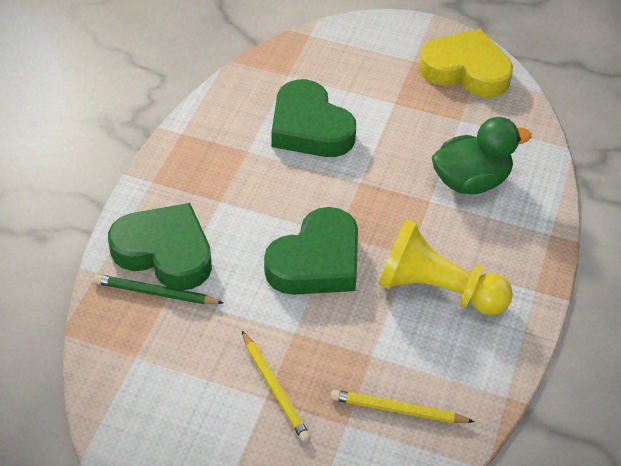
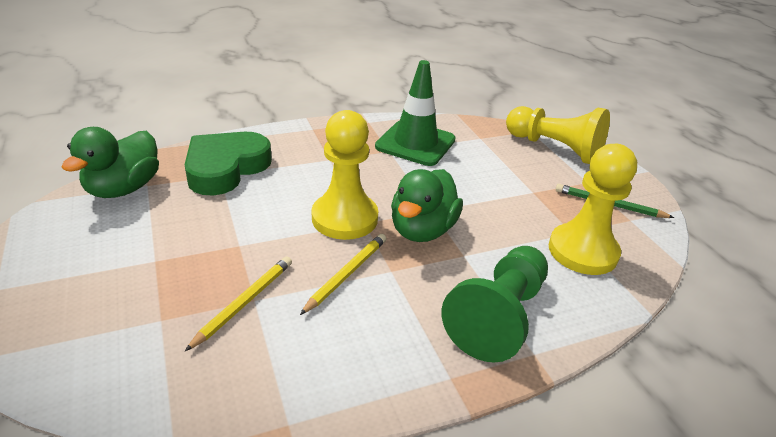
green duck: 1 -> 2
green heart: 3 -> 1
green pawn: 0 -> 1
green traffic cone: 0 -> 1
yellow heart: 1 -> 0
yellow pawn: 1 -> 3

